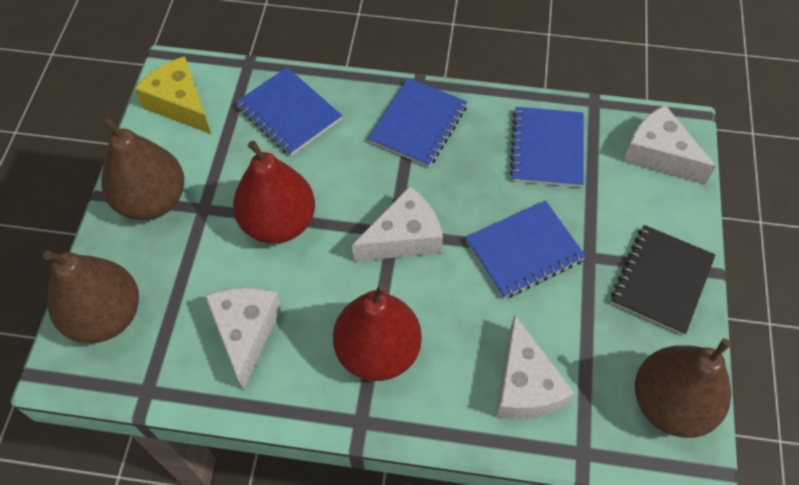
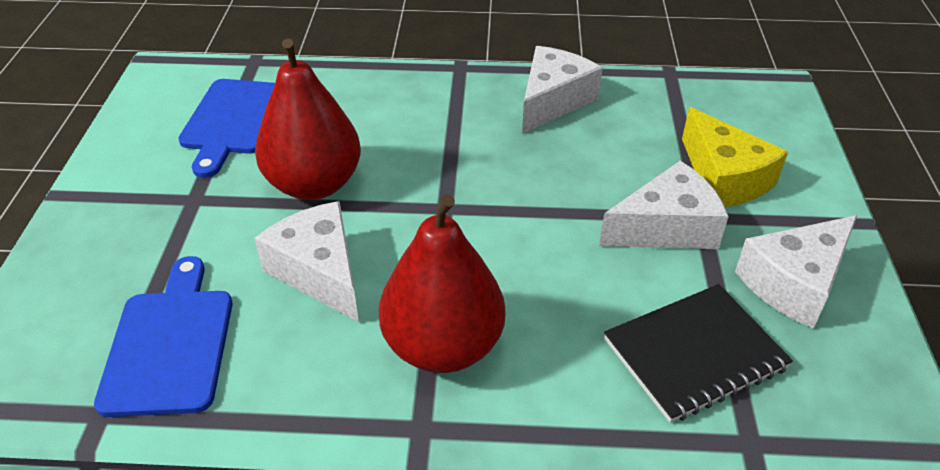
blue cutting board: 0 -> 2
blue notebook: 4 -> 0
brown pear: 3 -> 0

